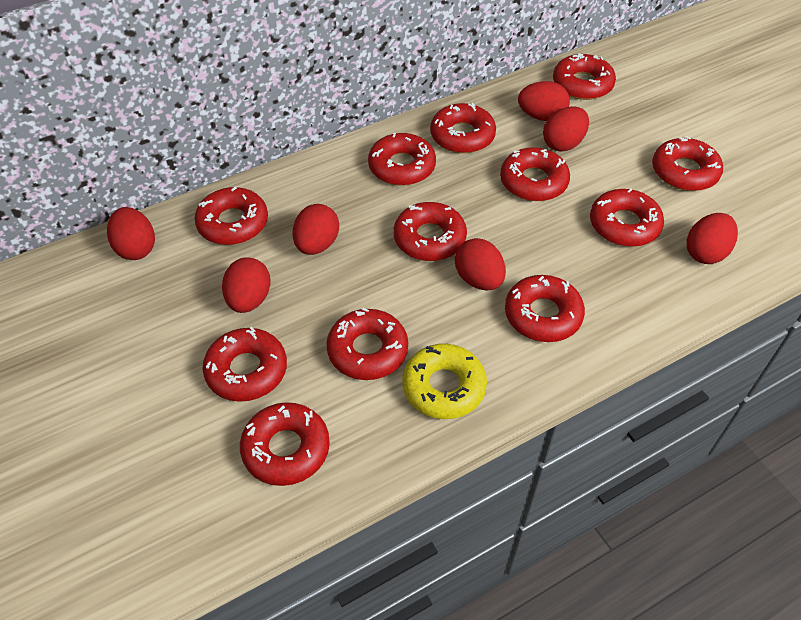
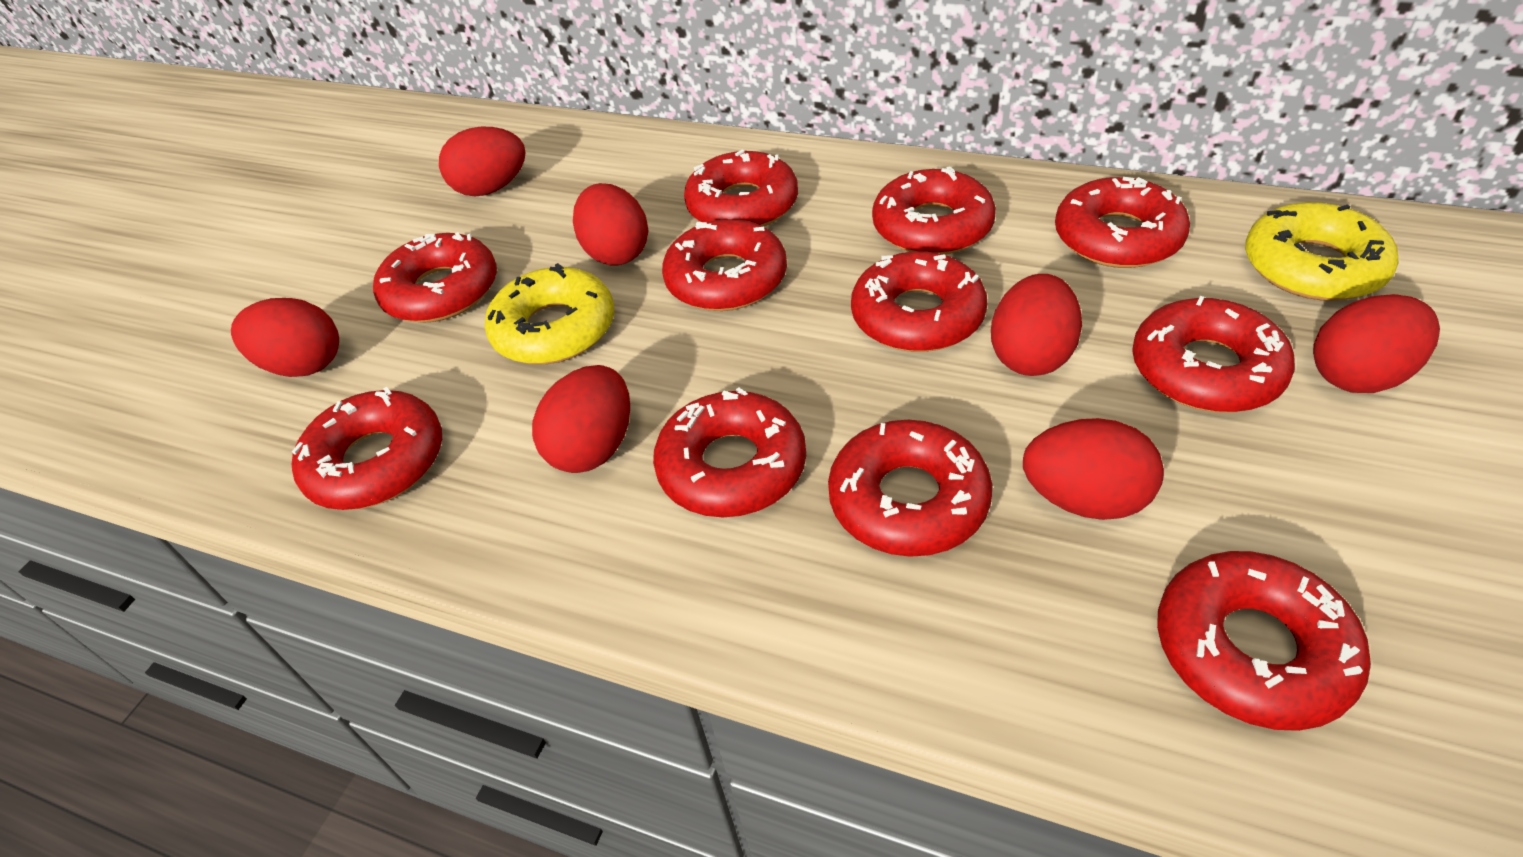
red donut: 12 -> 11
yellow donut: 1 -> 2

